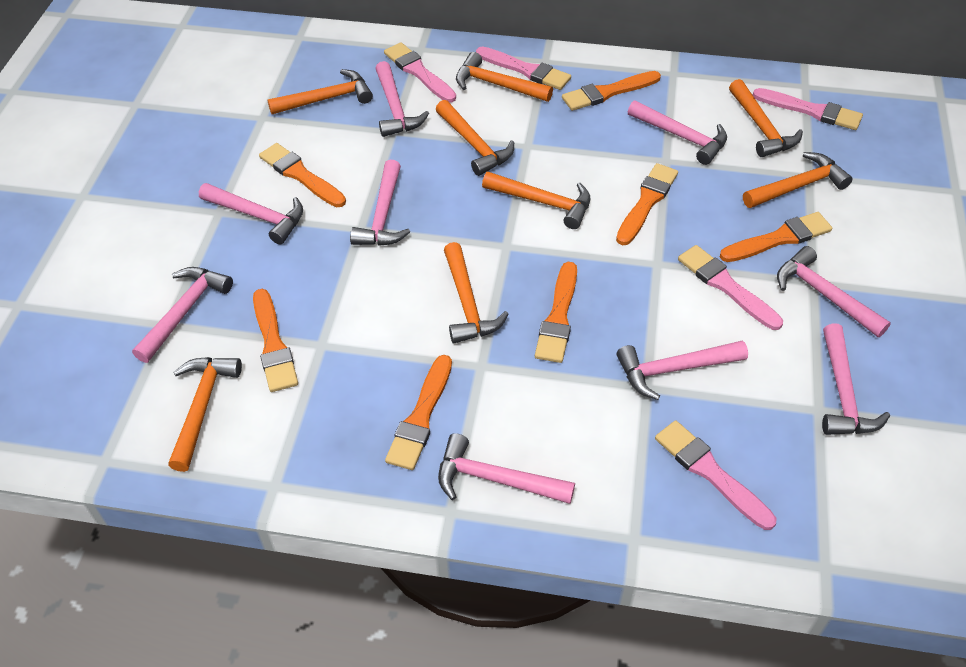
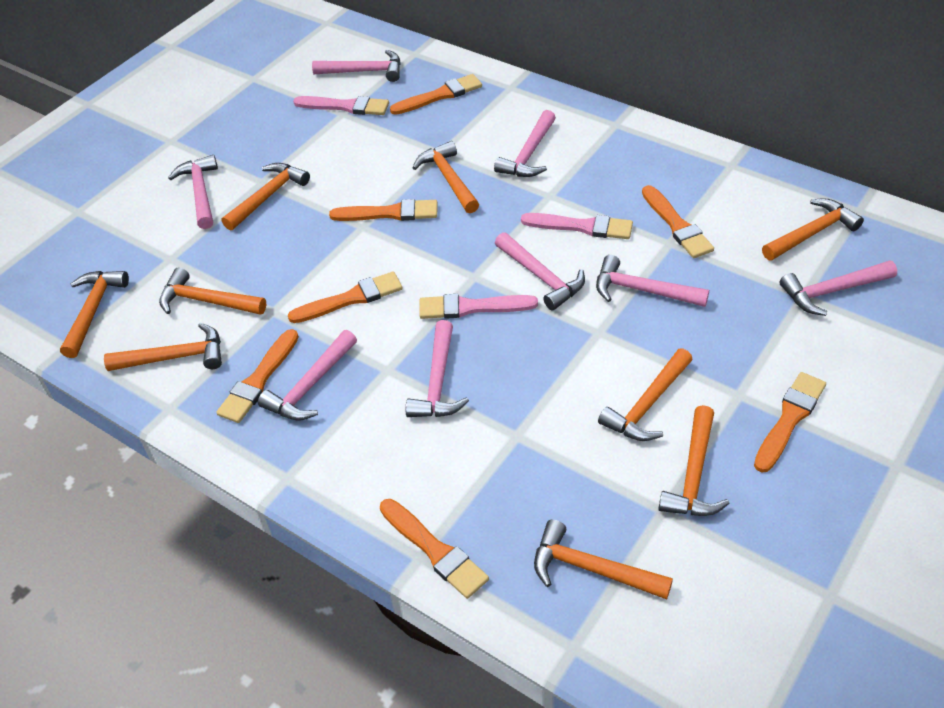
orange hammer: 8 -> 9
pink brush: 5 -> 3
pink hammer: 9 -> 8

